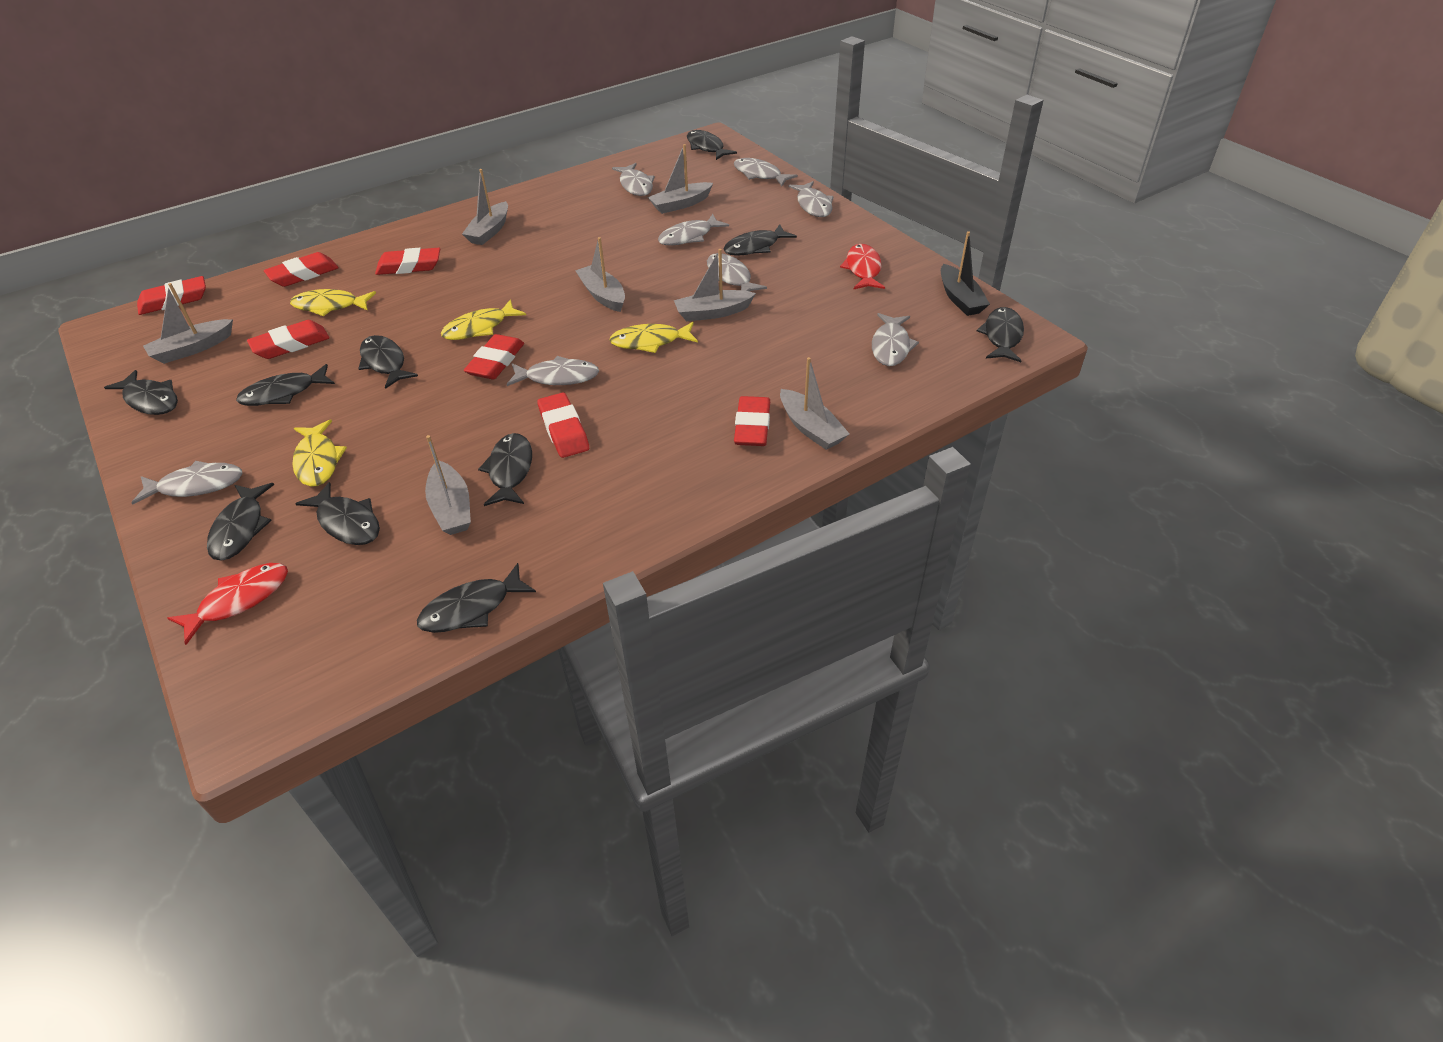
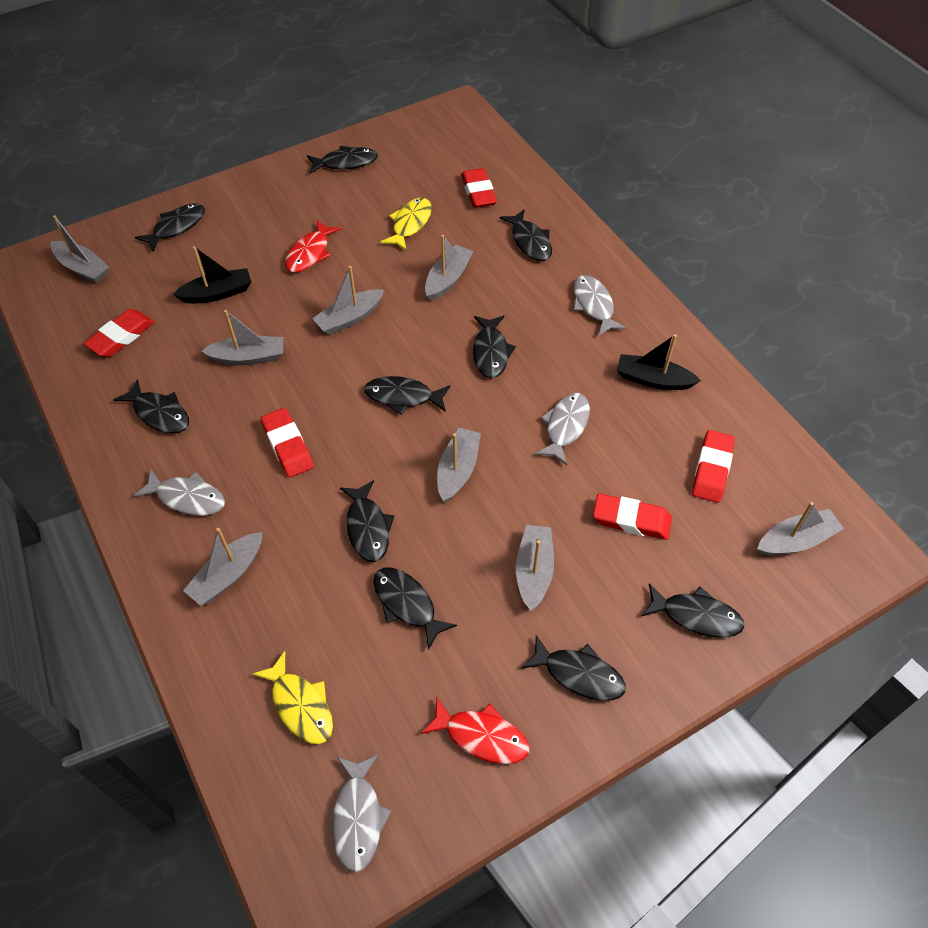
black boat: 1 -> 2
grey boat: 7 -> 8
grey fish: 8 -> 4
red eraser: 7 -> 5
yellow fish: 4 -> 2

